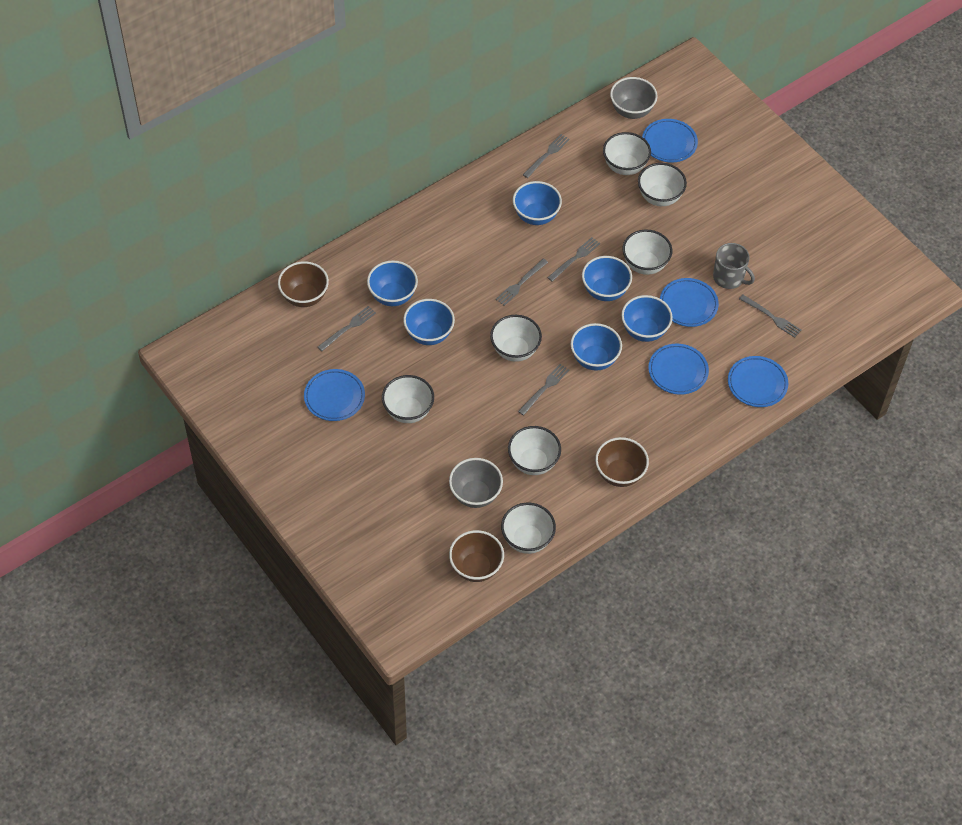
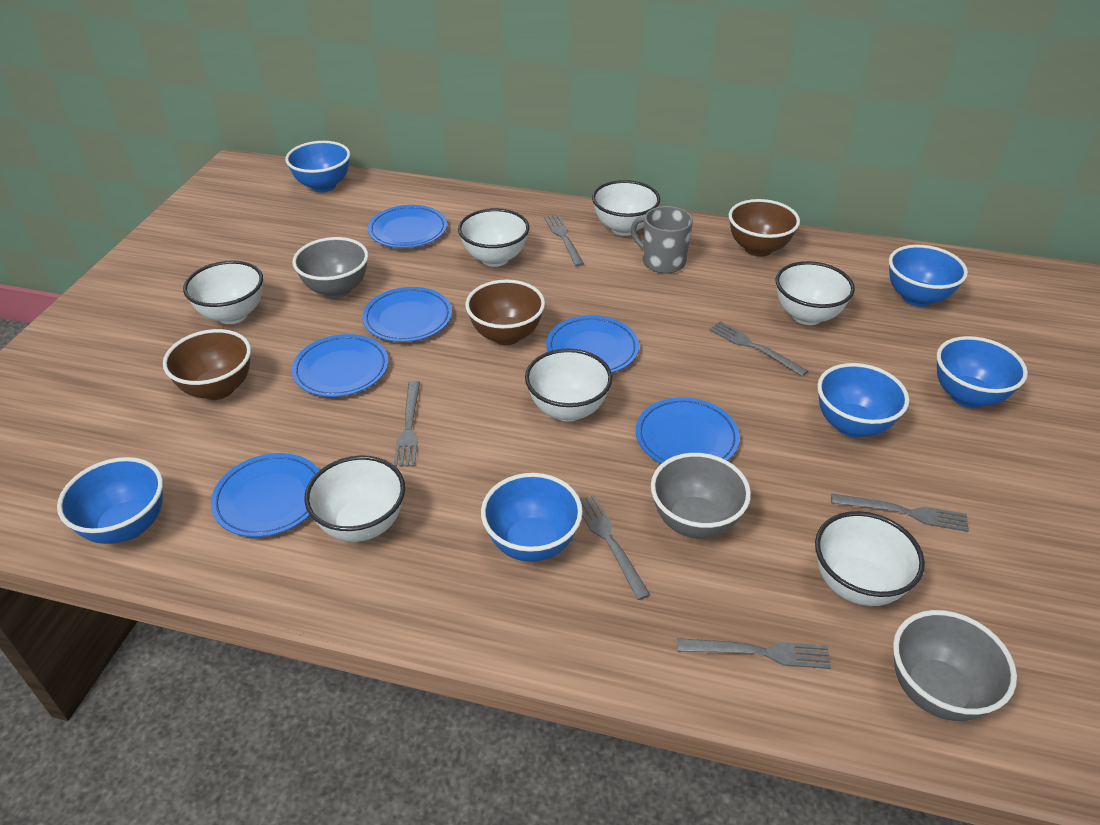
blue plate: 5 -> 6
grey bowl: 2 -> 3

